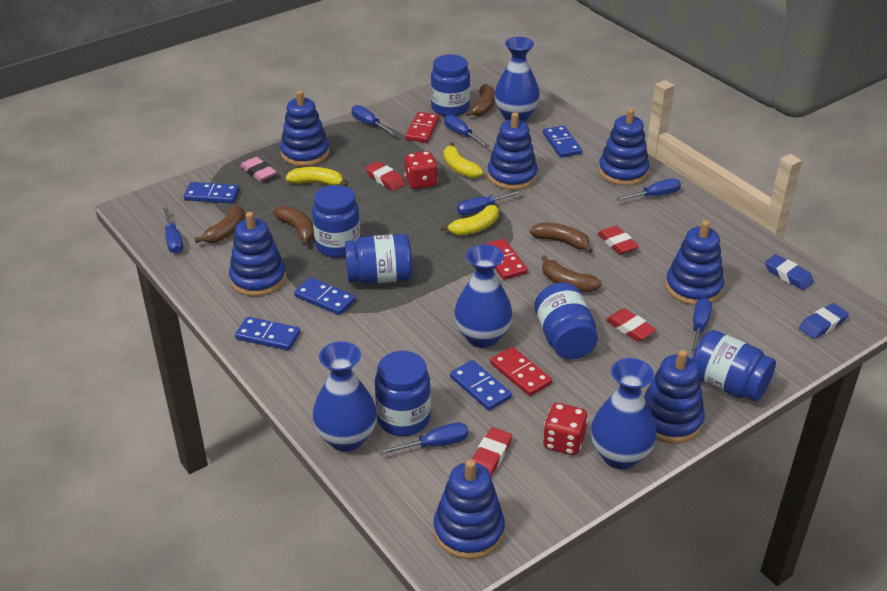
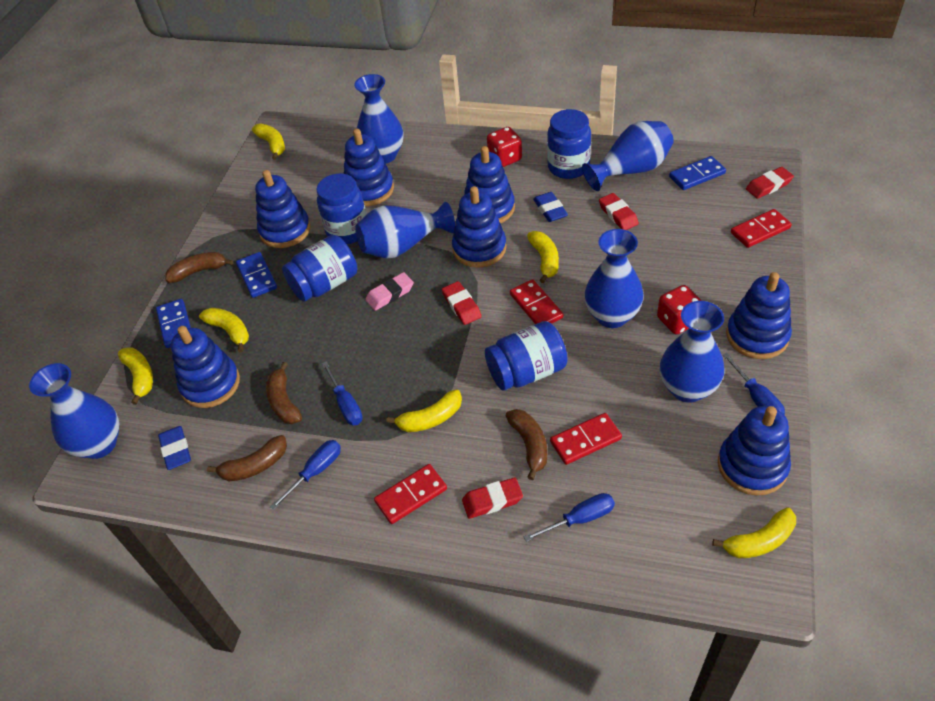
blue domino: 5 -> 3
blue jar: 6 -> 4
blue screwdriver: 7 -> 4
blue vase: 4 -> 6
brown banana: 5 -> 4
red domino: 3 -> 4
yellow banana: 3 -> 6

